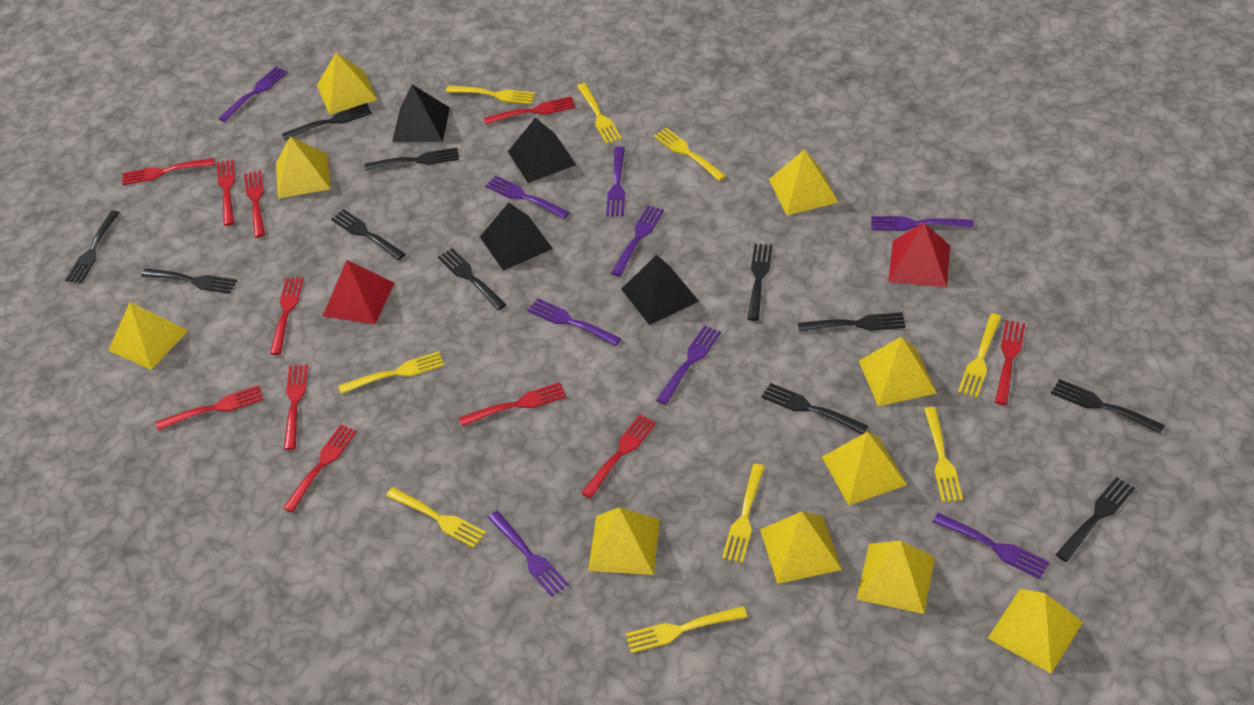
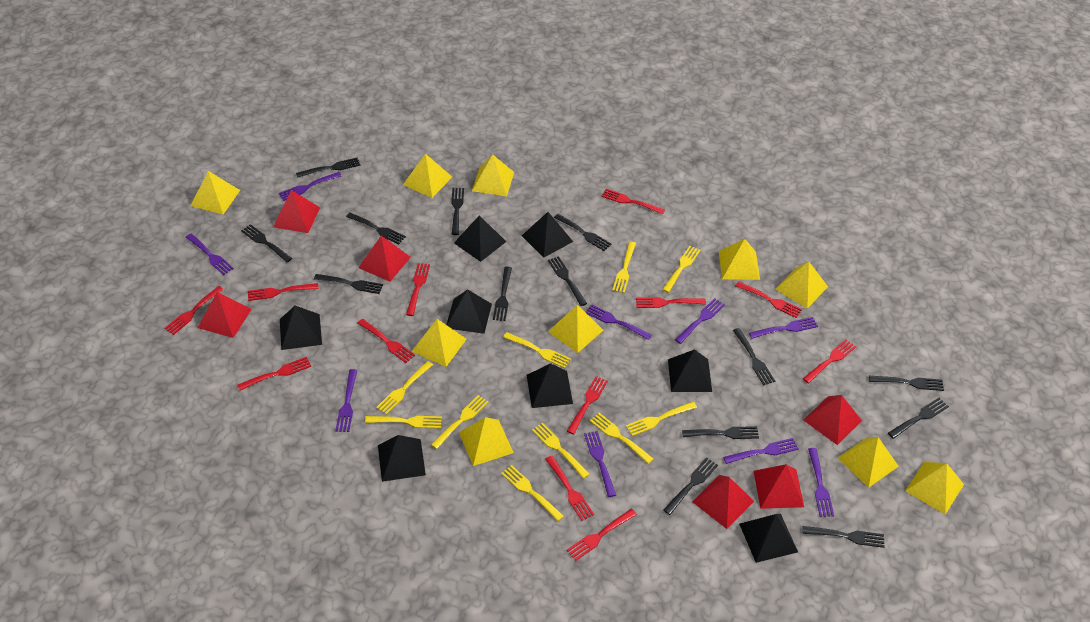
black fork: 11 -> 14
black pyramid: 4 -> 8
red fork: 11 -> 12
red pyramid: 2 -> 6
yellow fork: 9 -> 10

